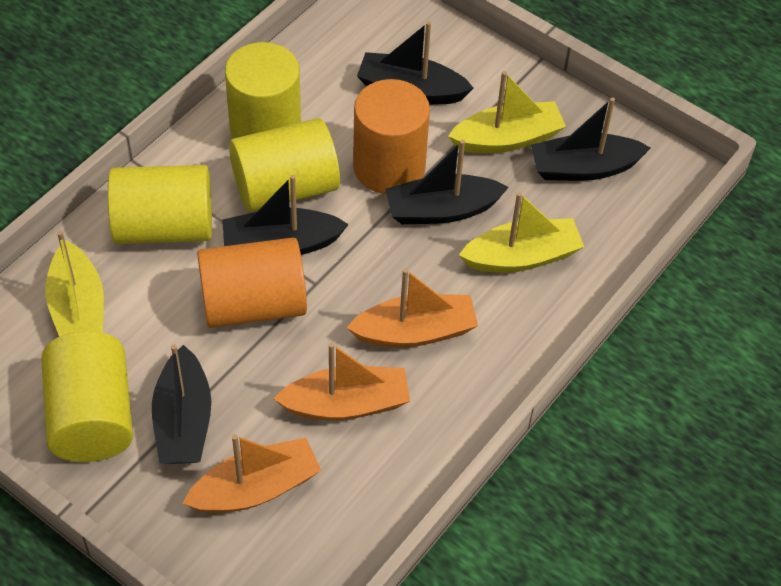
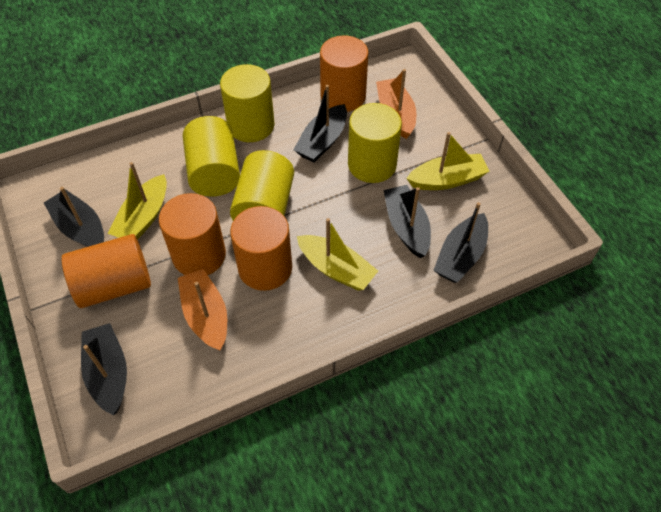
orange boat: 3 -> 2
orange cylinder: 2 -> 4

